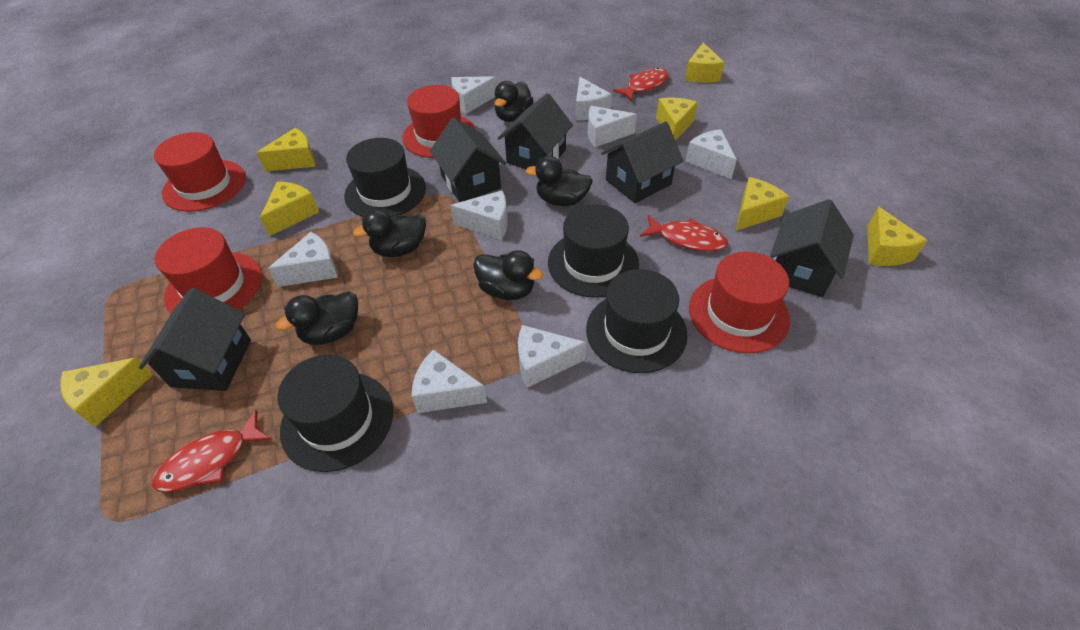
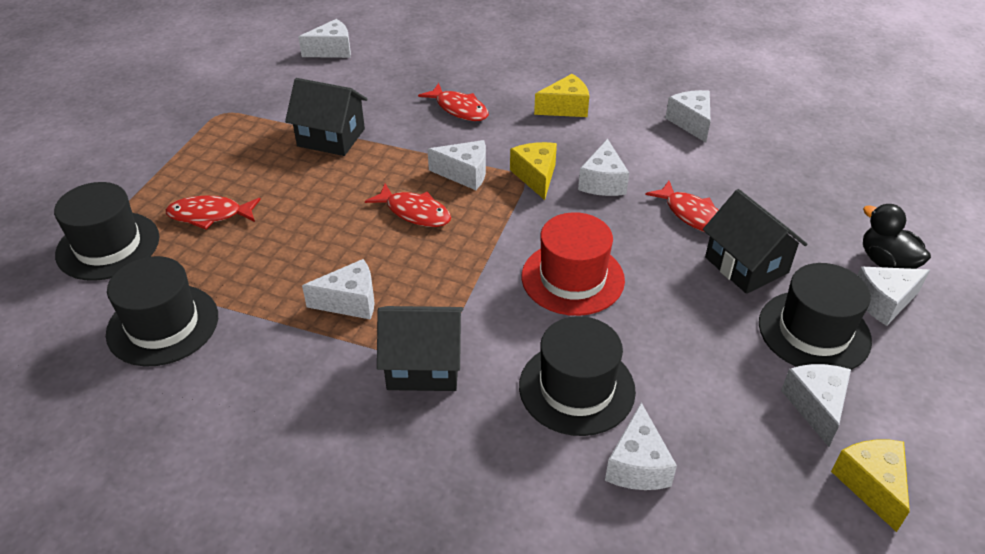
black duck: 5 -> 1
black house: 5 -> 3
red fish: 3 -> 4
red hat: 4 -> 1
yellow cheese: 7 -> 3

